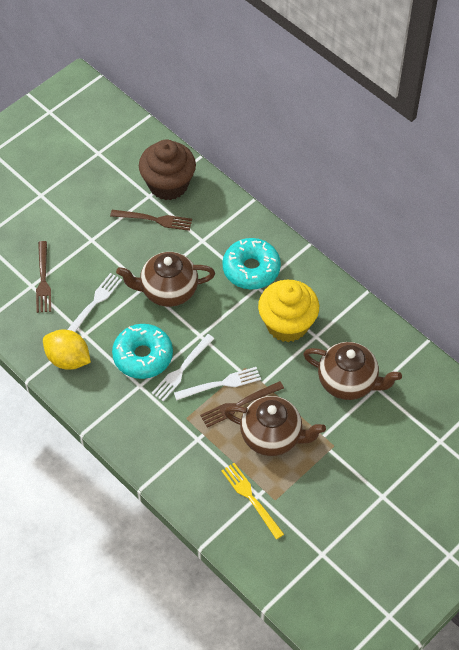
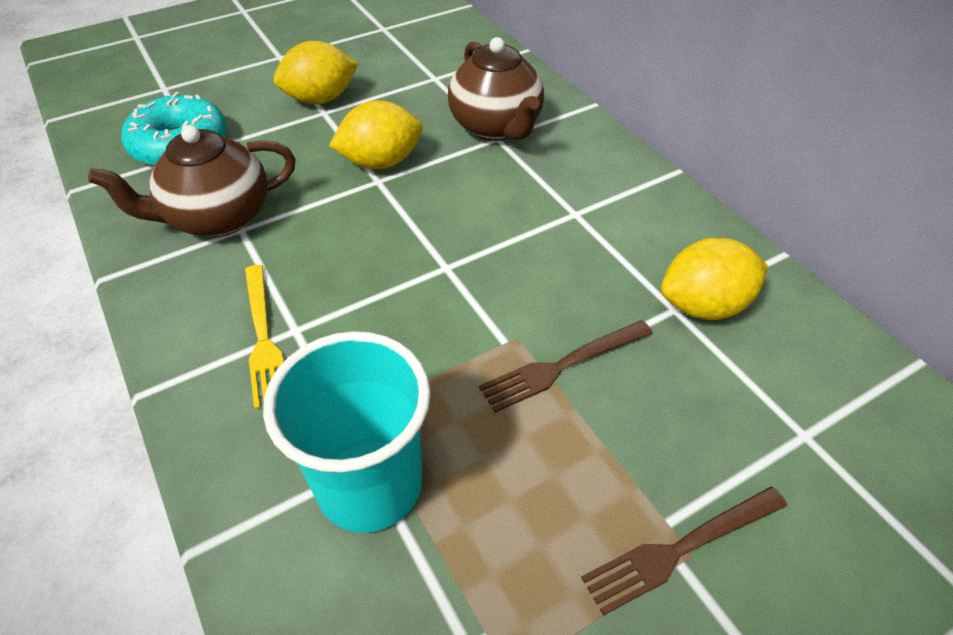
brown cupcake: 1 -> 0
brown fork: 3 -> 2
brown teapot: 3 -> 2
turquoise cup: 0 -> 1
turquoise donut: 2 -> 1
white fork: 3 -> 0
yellow cupcake: 1 -> 0
yellow lemon: 1 -> 3

